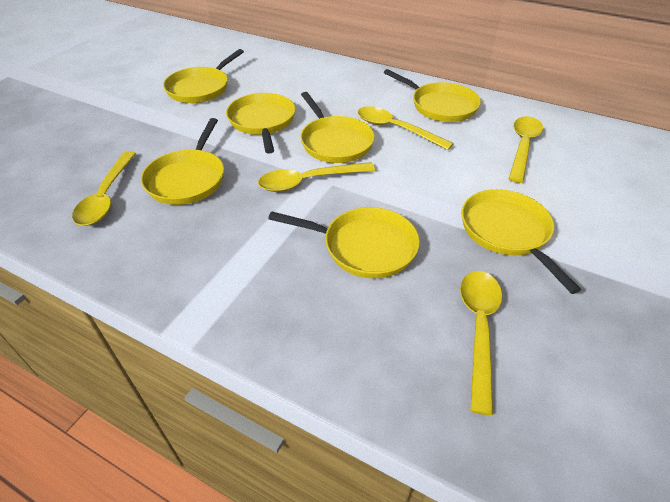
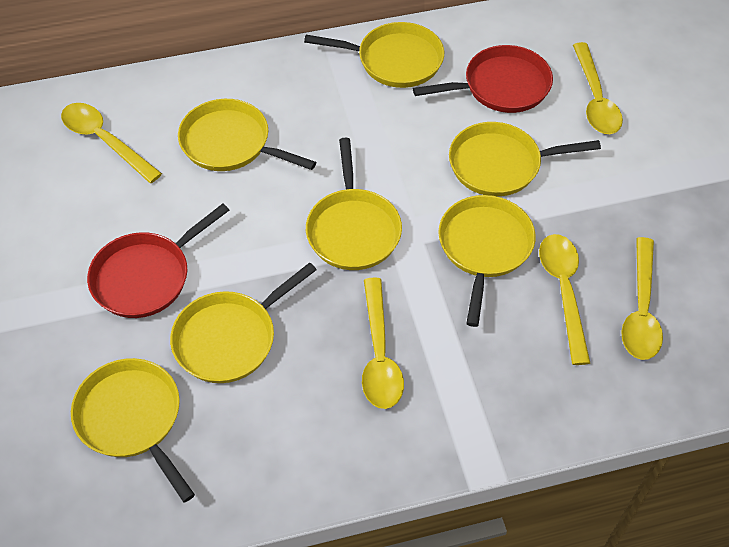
red pan: 0 -> 2

